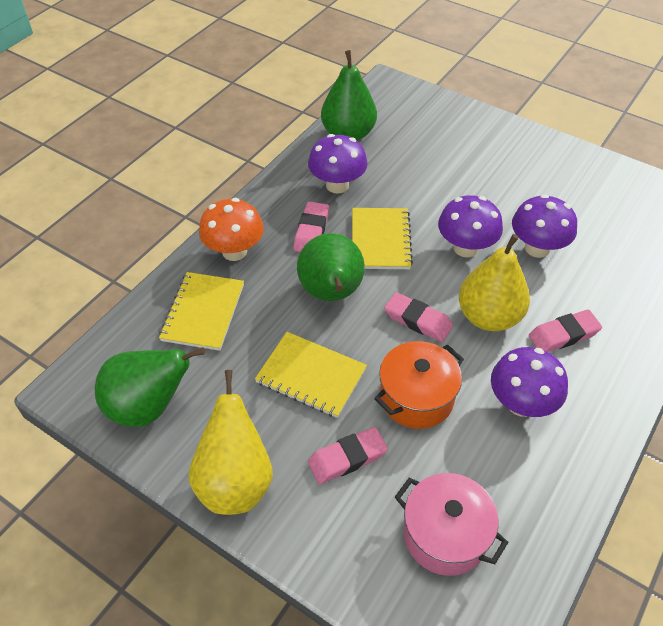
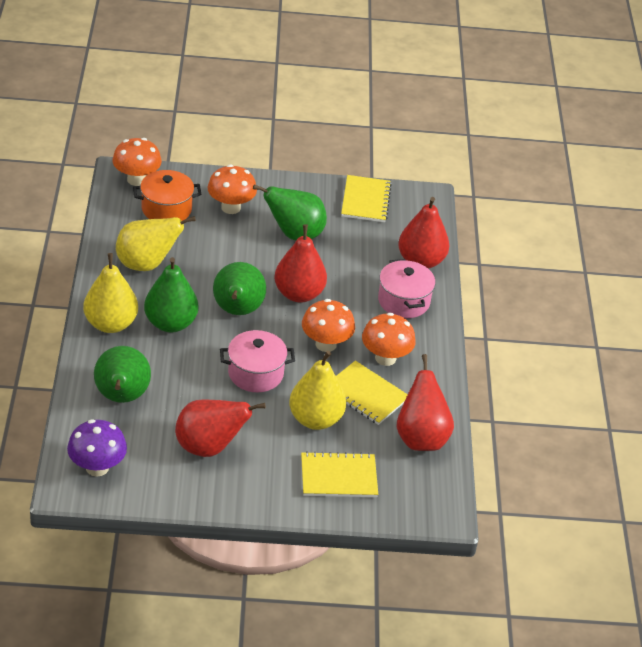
green pear: 3 -> 4
orange mushroom: 1 -> 4
pink eraser: 4 -> 0
pink pot: 1 -> 2
purple mushroom: 4 -> 1
red pear: 0 -> 4
yellow pear: 2 -> 3

